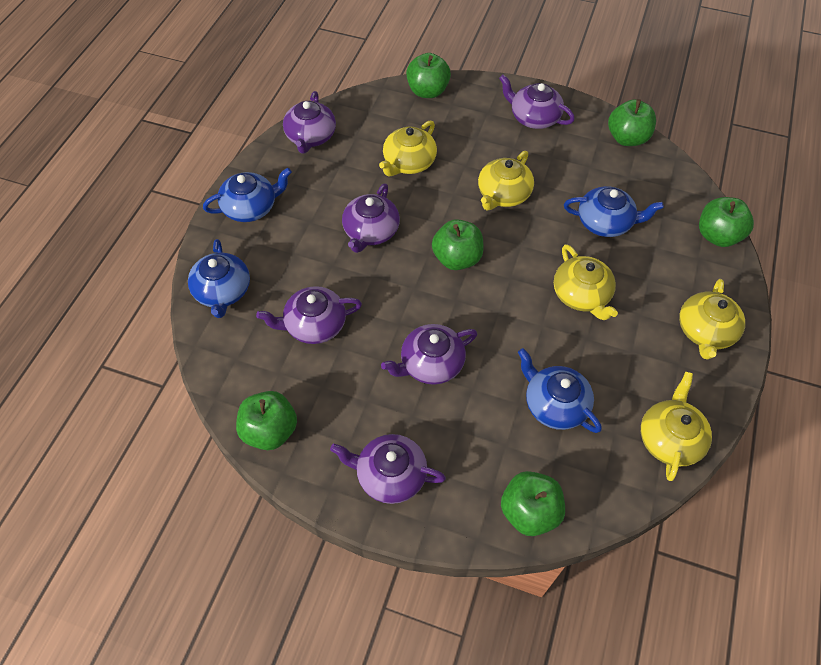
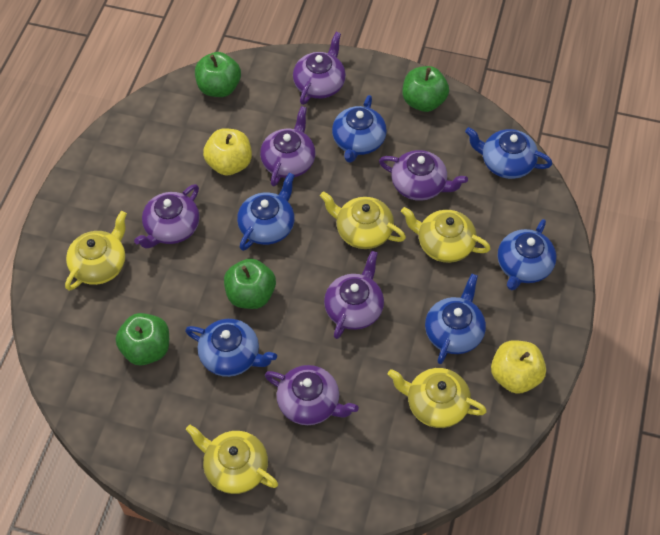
blue teapot: 4 -> 6
green apple: 6 -> 4
yellow apple: 0 -> 2

